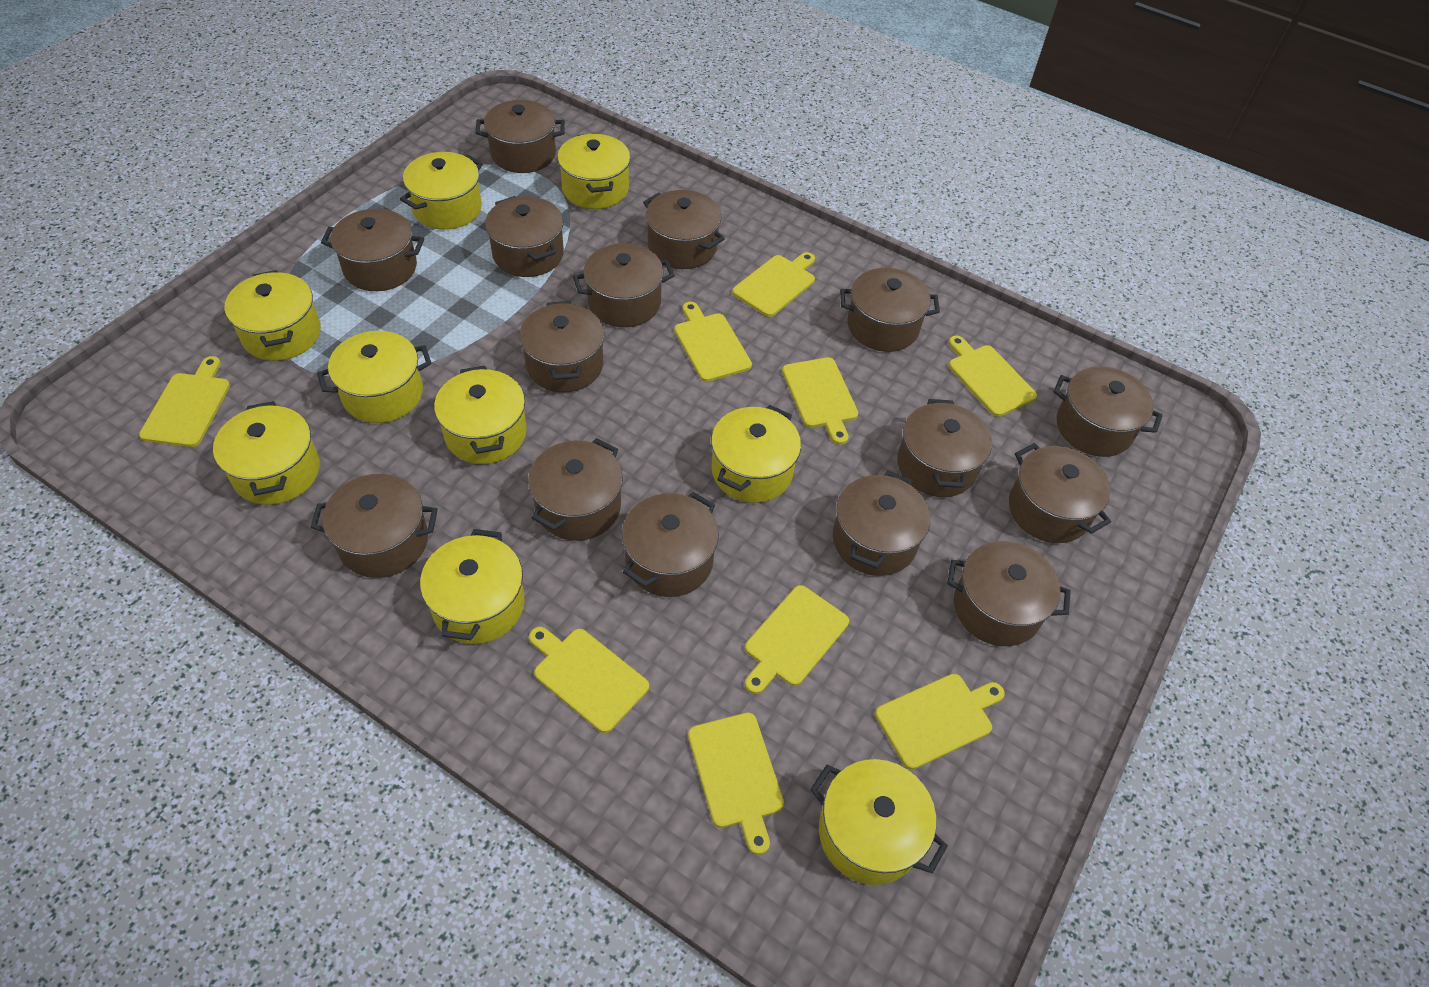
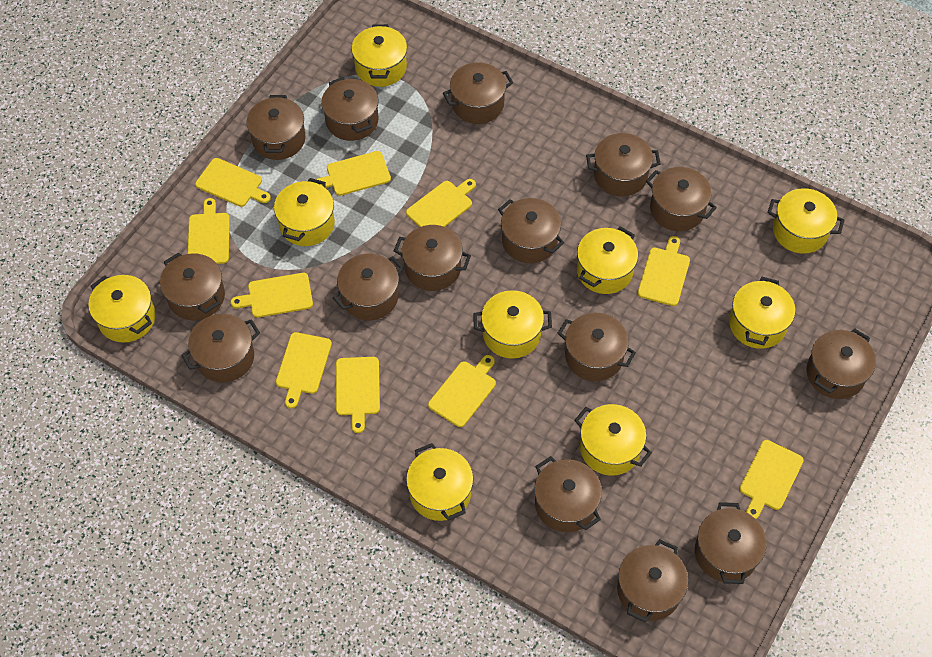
yellow cutting board: 9 -> 10

